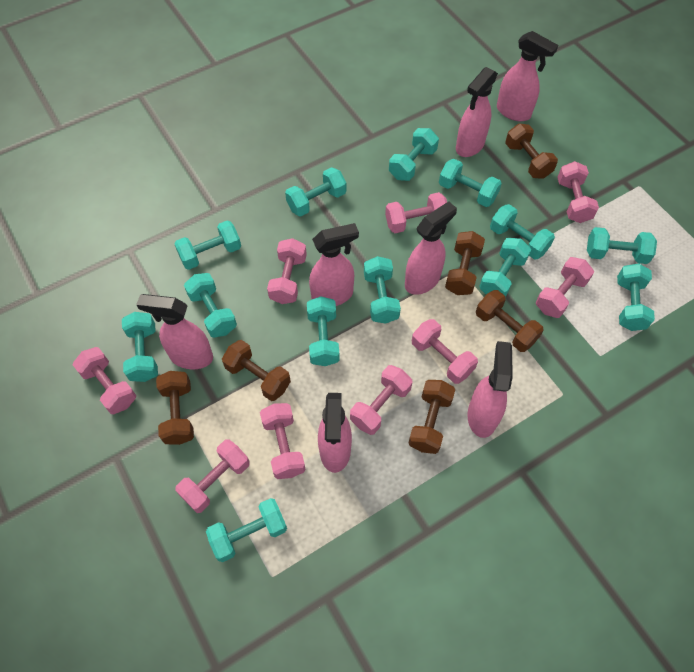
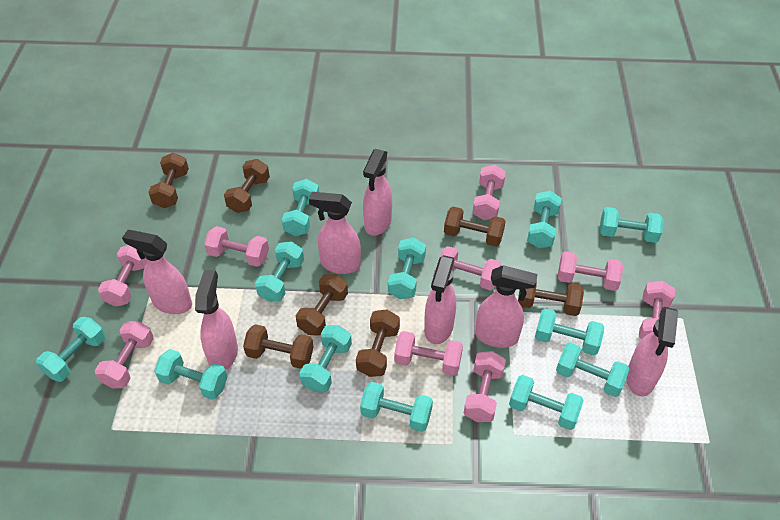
brown dumbbell: 6 -> 7
turquoise dumbbell: 13 -> 12

